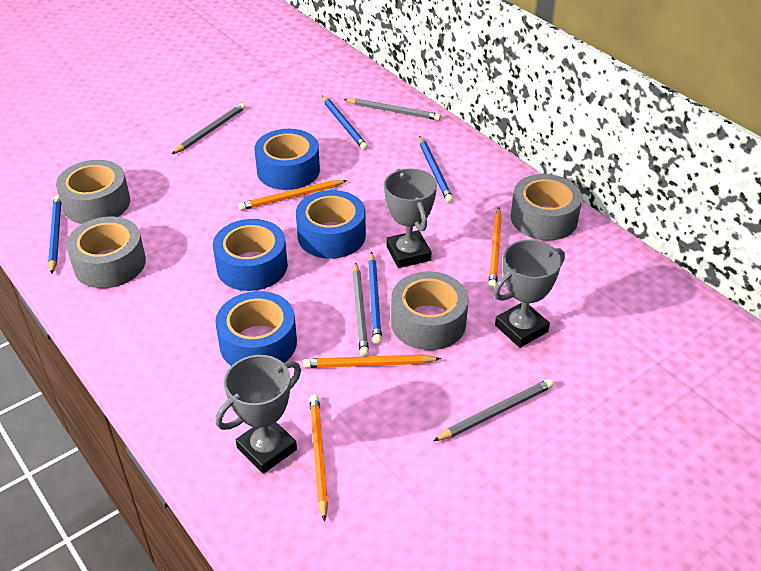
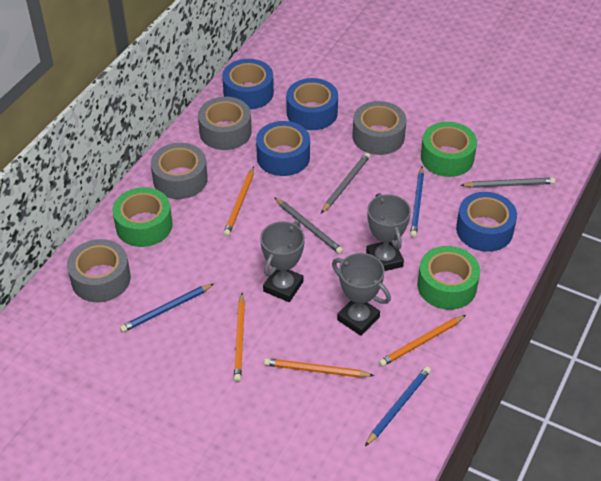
blue pencil: 4 -> 3
green tape: 0 -> 3
grey pencil: 4 -> 3

